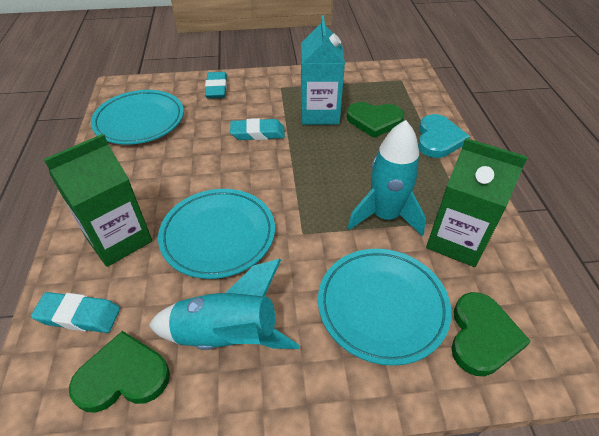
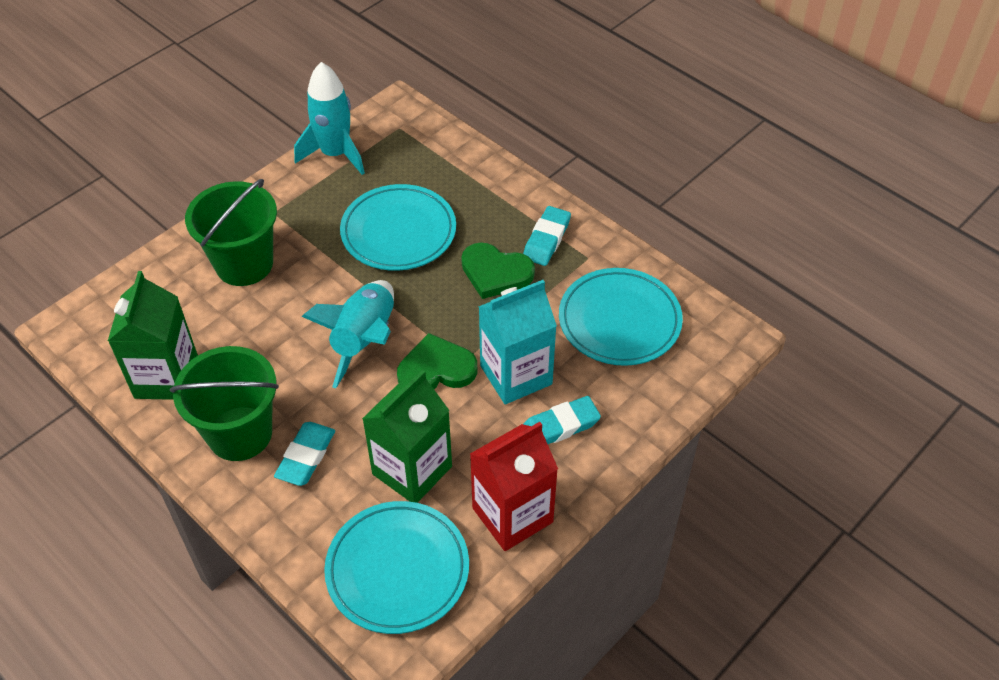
green bucket: 0 -> 2
green heart: 3 -> 2
red carton: 0 -> 1
turquoise heart: 1 -> 0

